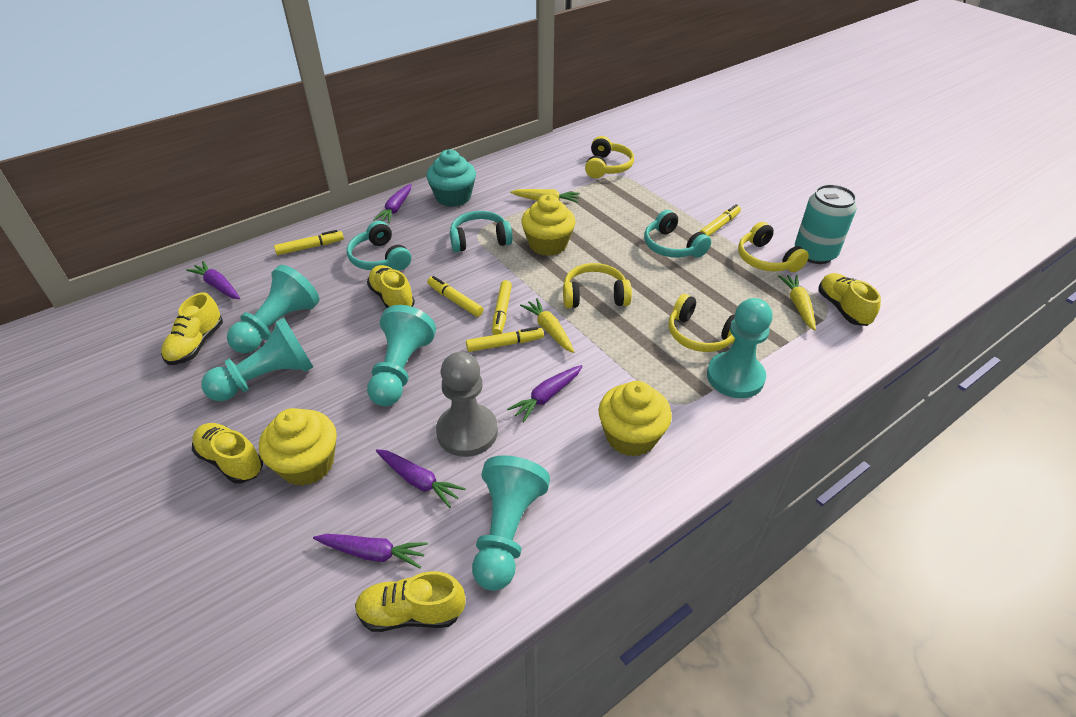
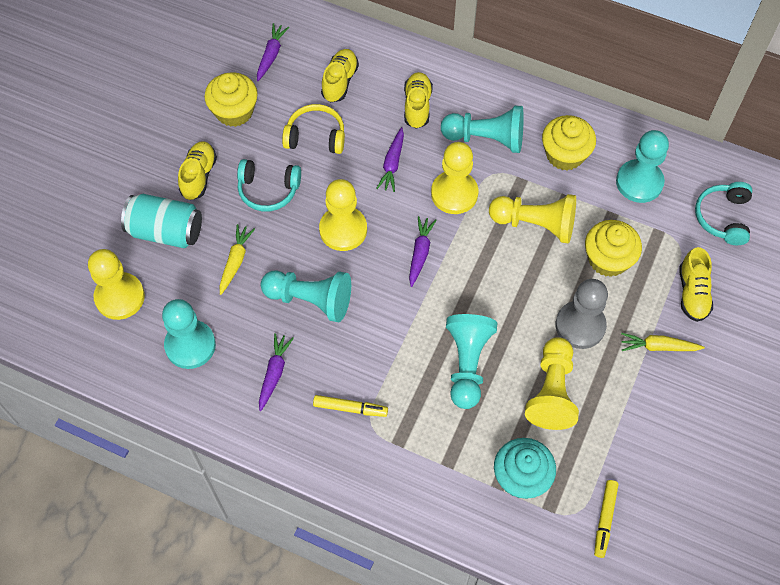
purple carrot: 5 -> 4
turquoise headphones: 3 -> 2
yellow carrot: 3 -> 2
yellow headphones: 4 -> 1
yellow marker: 5 -> 2
yellow pawn: 0 -> 5
yellow shoe: 5 -> 4

